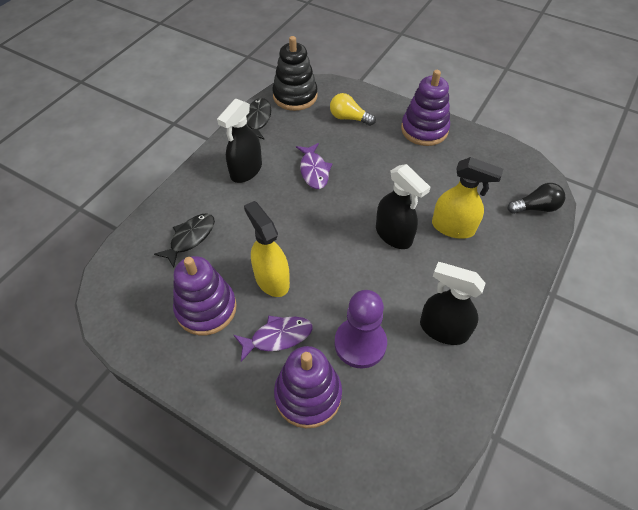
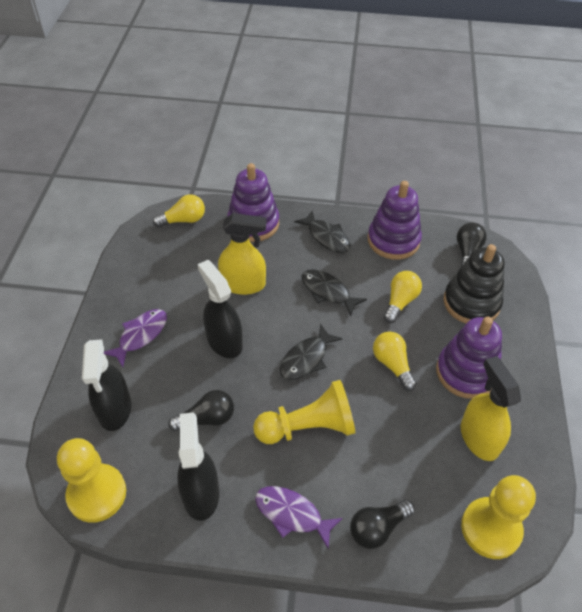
black fish: 2 -> 3
black light bulb: 1 -> 3
purple pawn: 1 -> 0
yellow light bulb: 1 -> 3
yellow pawn: 0 -> 3

